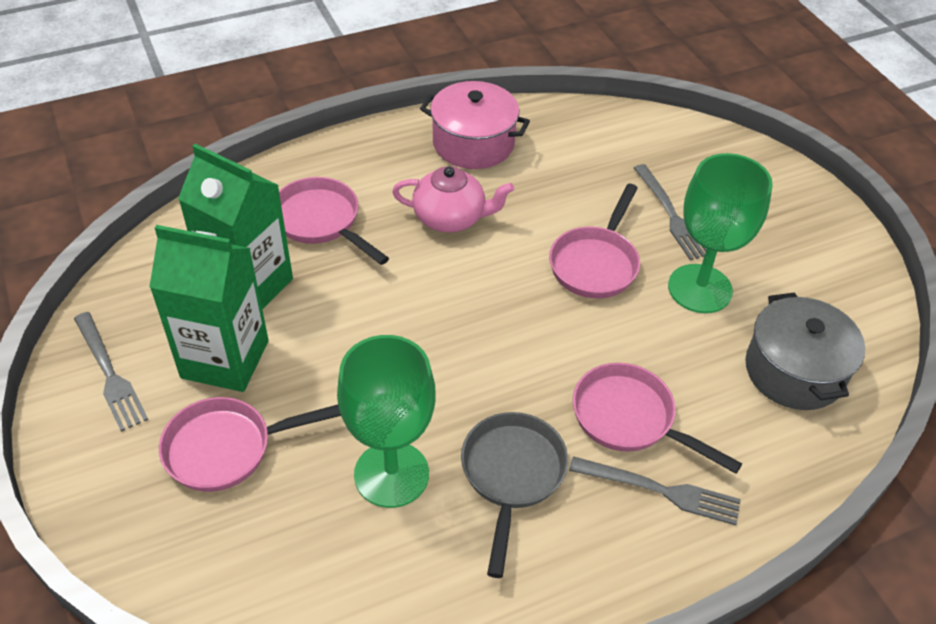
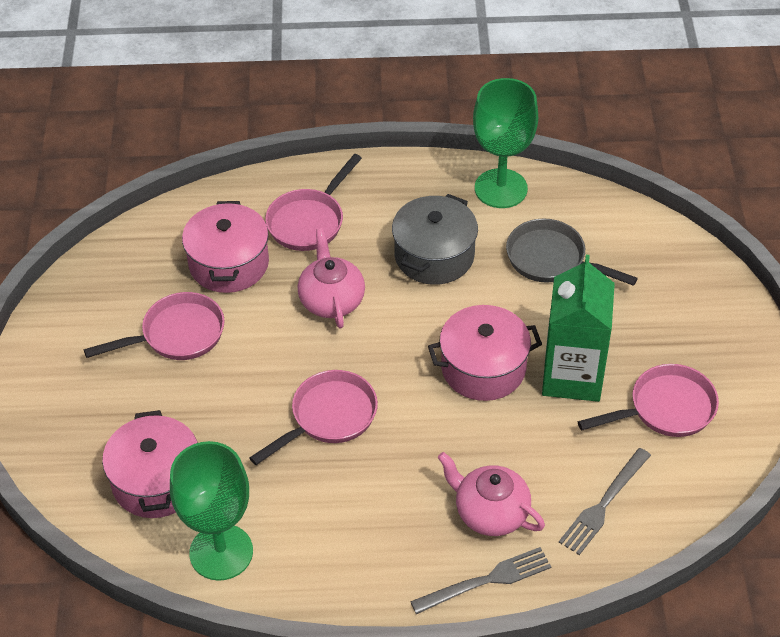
green carton: 2 -> 1
grey fork: 3 -> 2
pink pot: 1 -> 3
pink teapot: 1 -> 2

